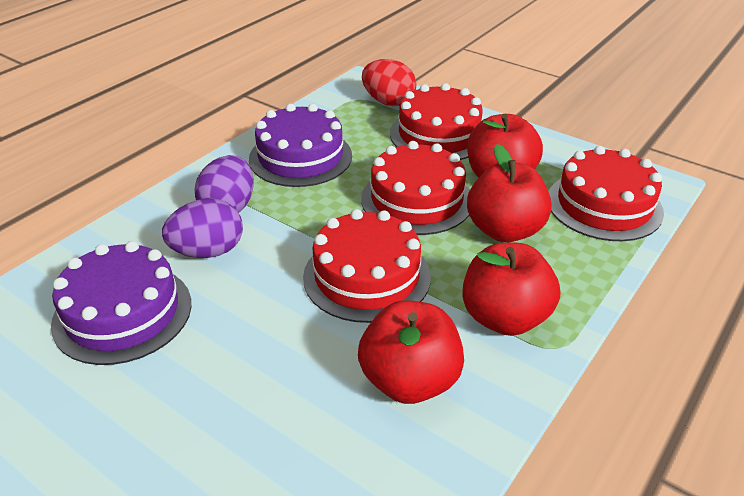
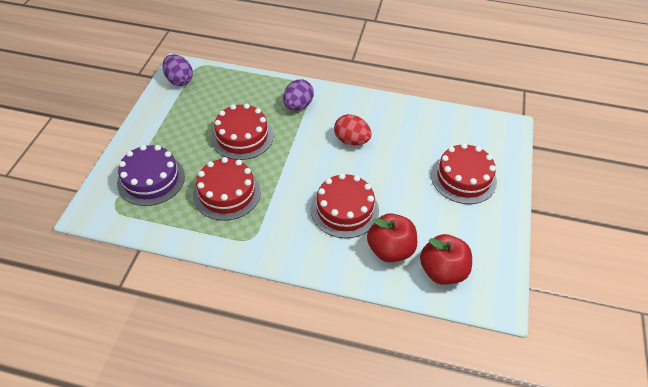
purple cake: 2 -> 1
red apple: 4 -> 2

